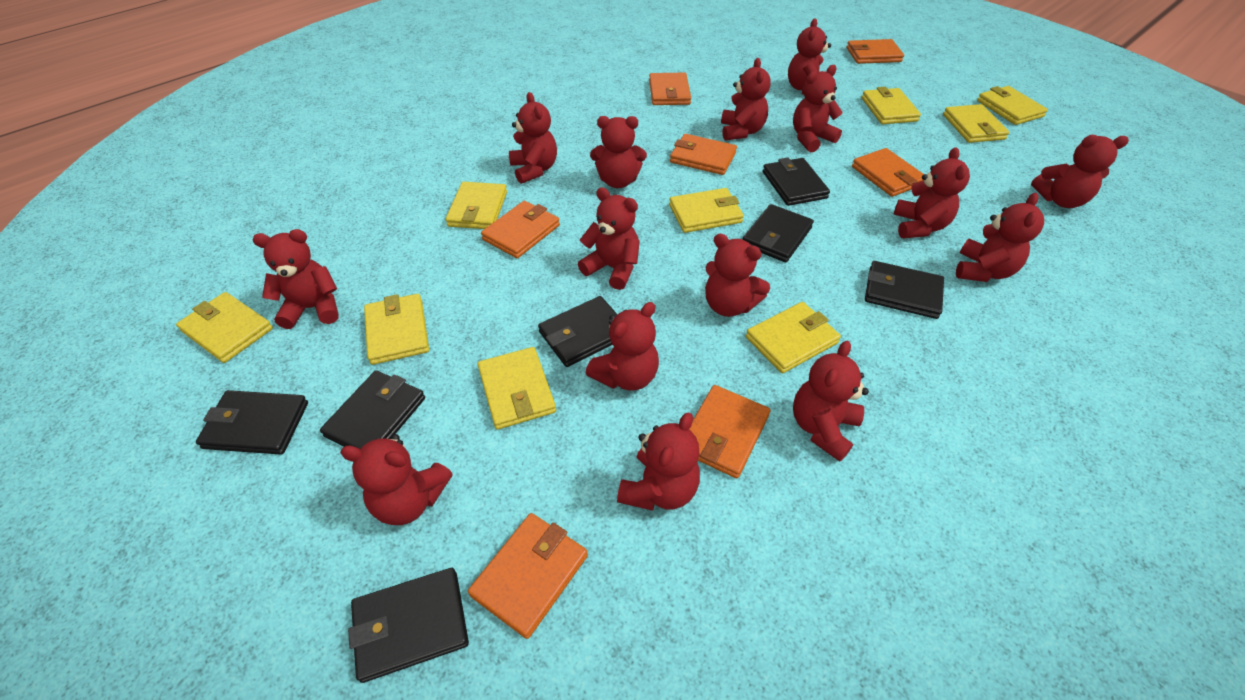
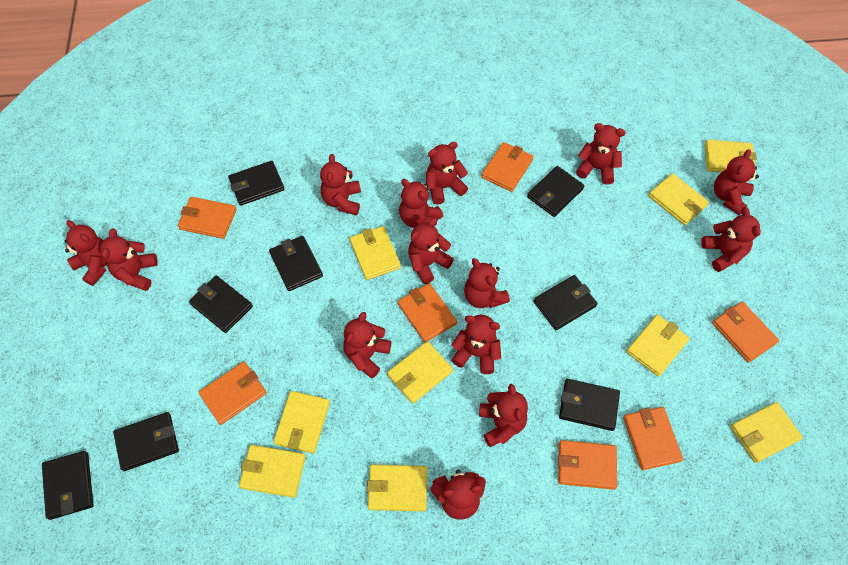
black wallet: 7 -> 8
red teddy bear: 15 -> 14

